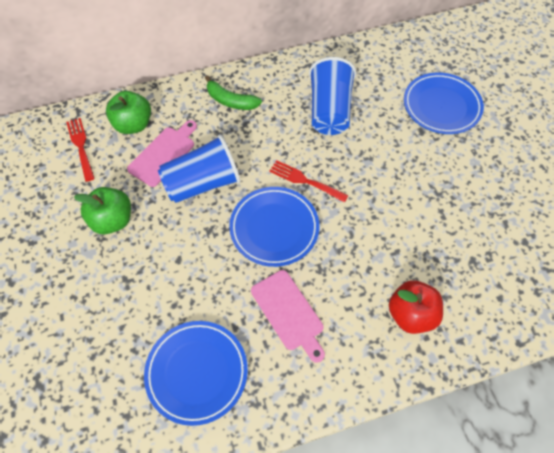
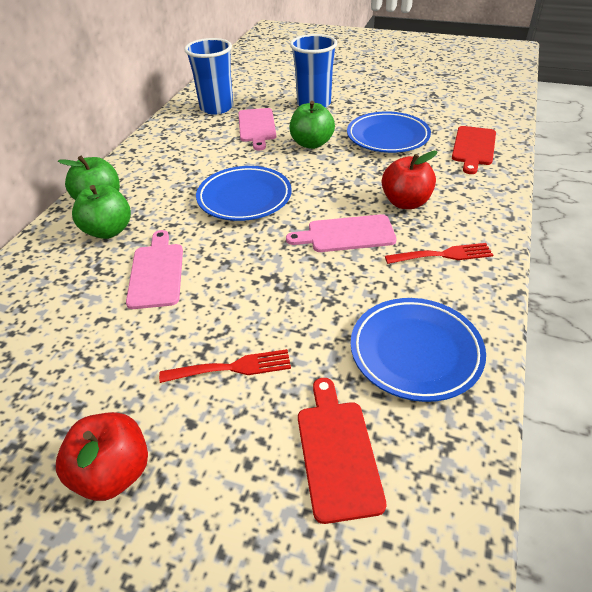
green apple: 2 -> 3
green banana: 1 -> 0
pink cutting board: 2 -> 3
red apple: 1 -> 2
red cutting board: 0 -> 2

